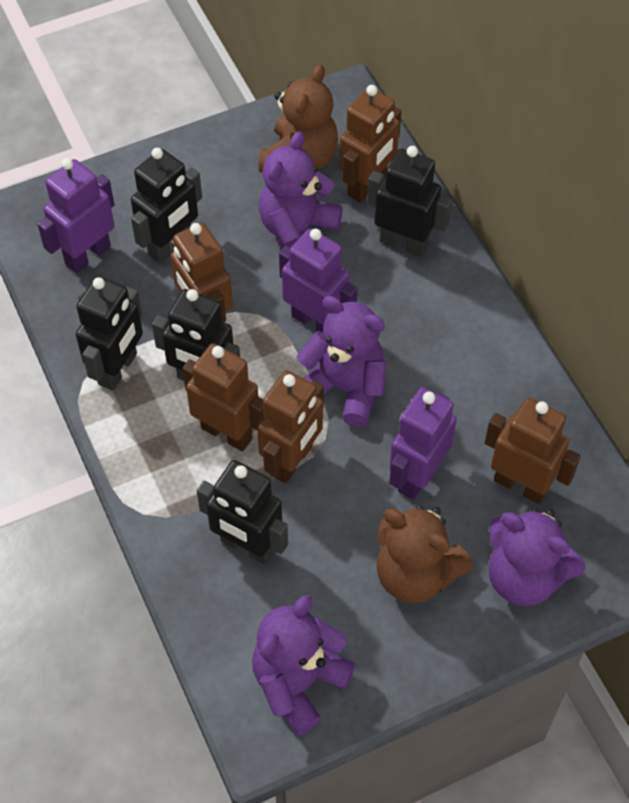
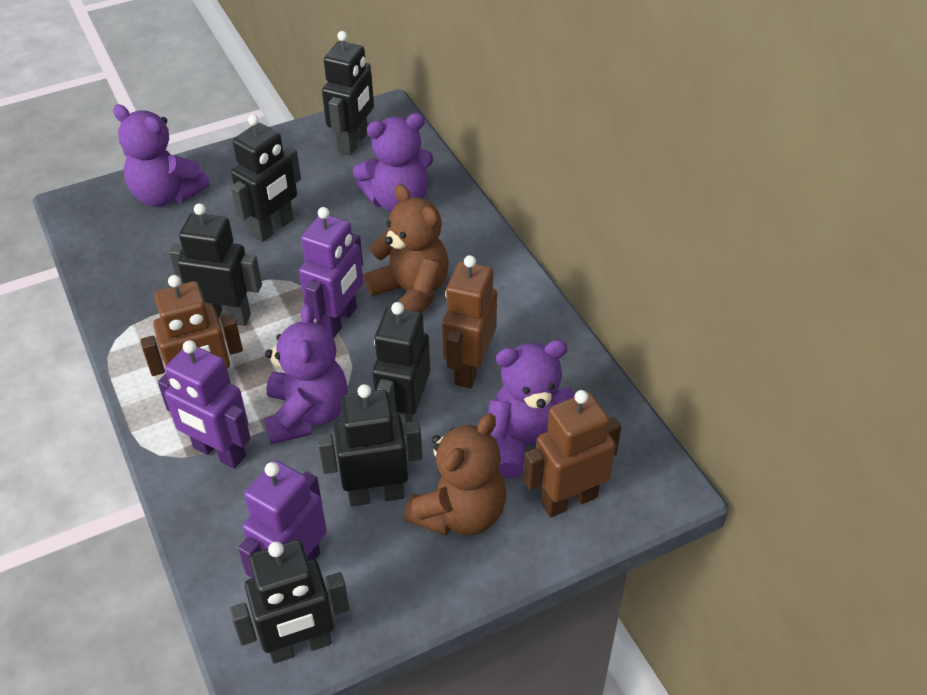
black robot: 5 -> 6
brown robot: 5 -> 3

